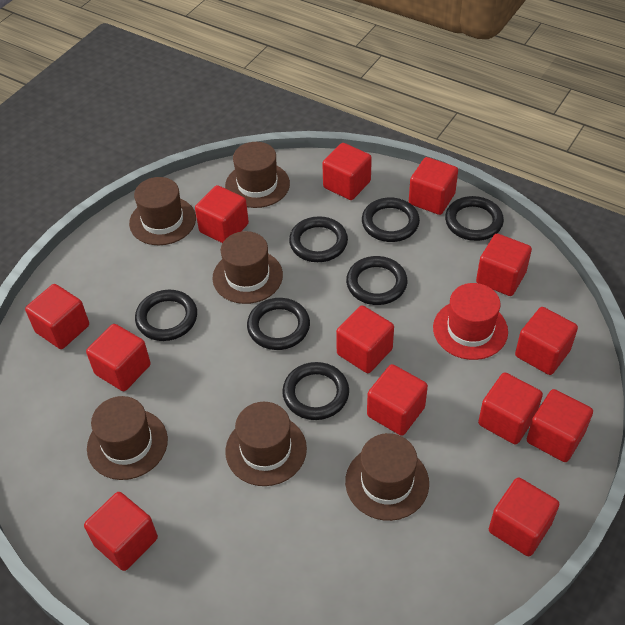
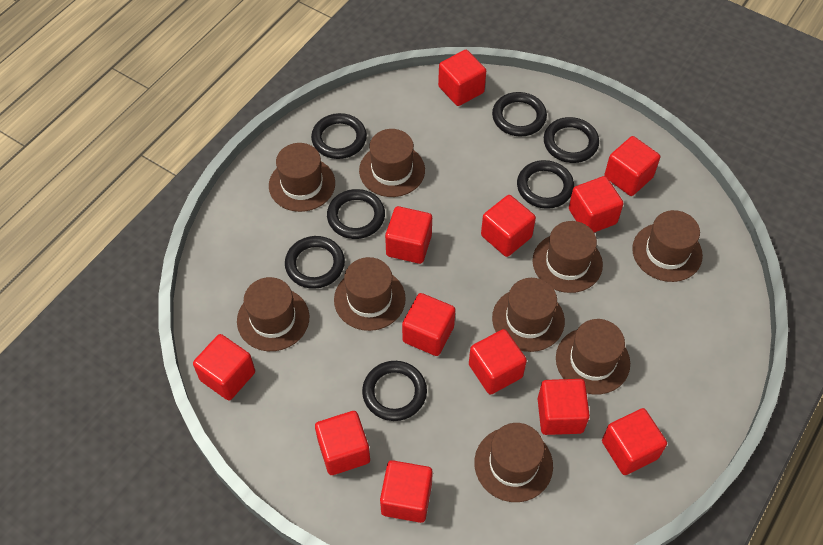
brown hat: 6 -> 9
red cube: 13 -> 12
red hat: 1 -> 0

